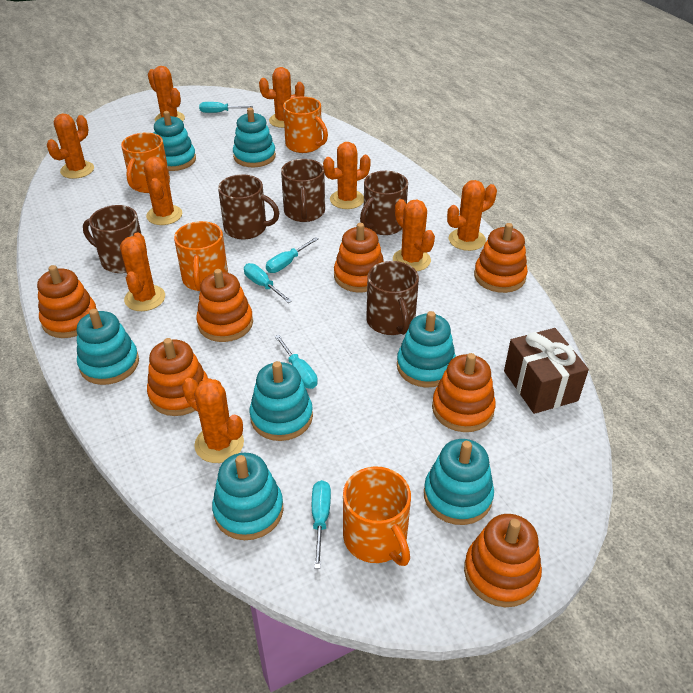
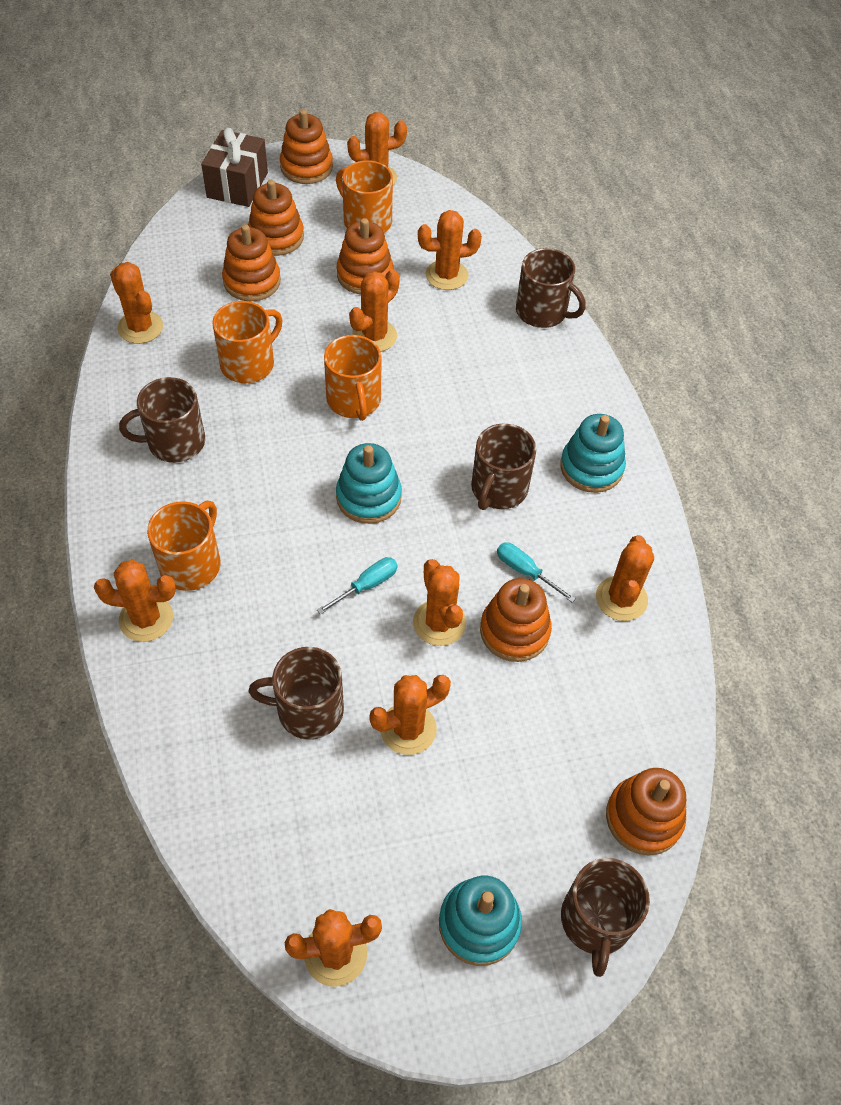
orange stacking toy: 7 -> 6
turquoise screwdriver: 5 -> 2
turquoise stacking toy: 7 -> 3

